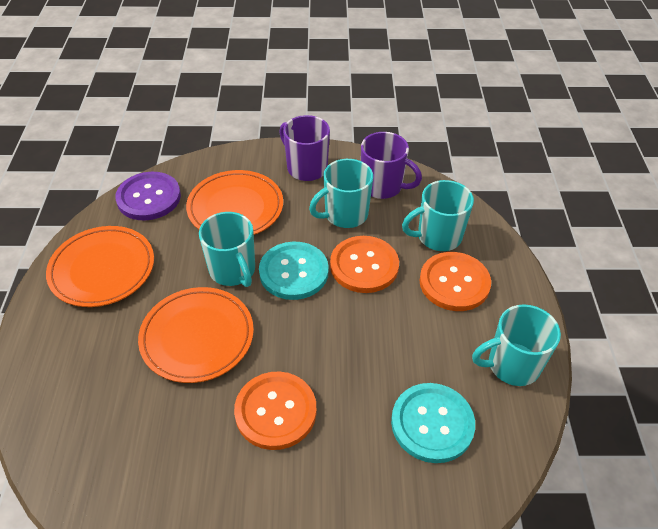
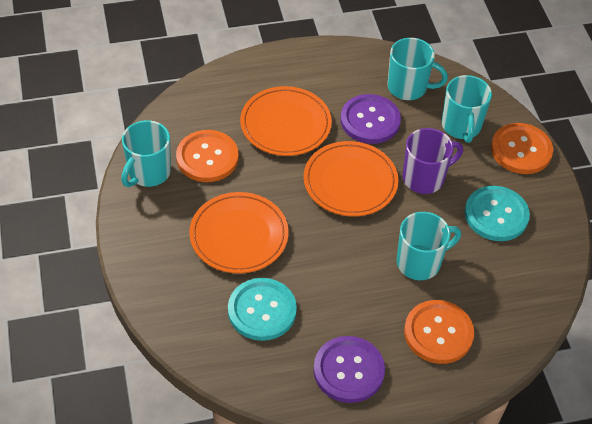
purple button: 1 -> 2
purple mug: 2 -> 1

